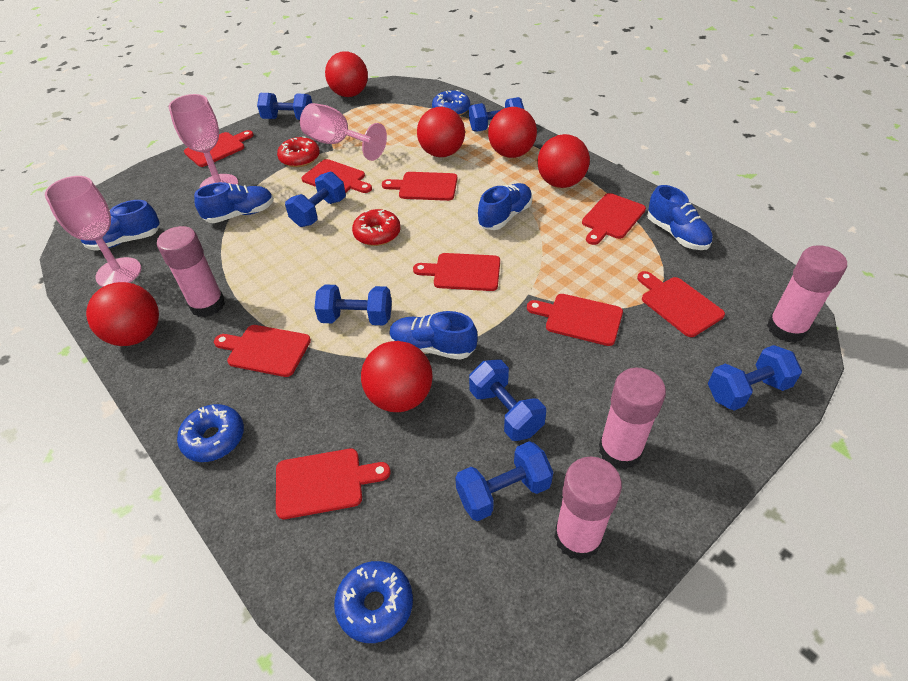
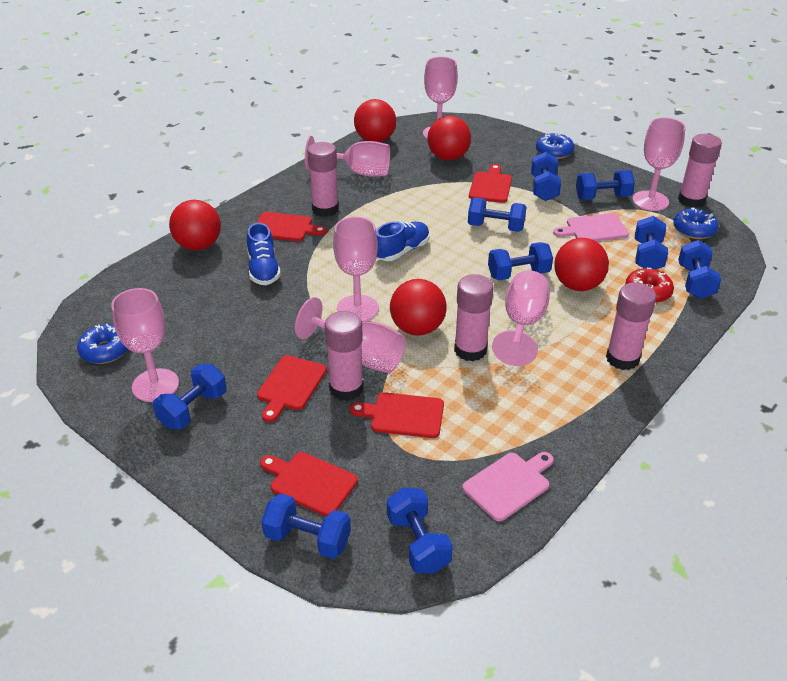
blue dumbbell: 7 -> 9
blue shoe: 5 -> 2
pink cutting board: 0 -> 2
pink glue stick: 4 -> 5
pink goblet: 3 -> 7
red ball: 6 -> 5
red cutting board: 9 -> 5
red donut: 2 -> 1

